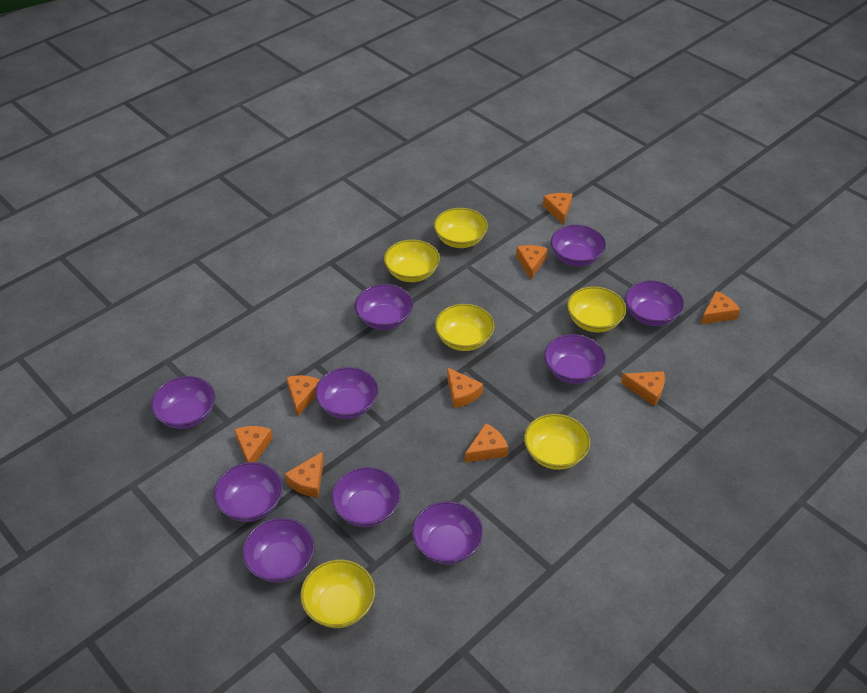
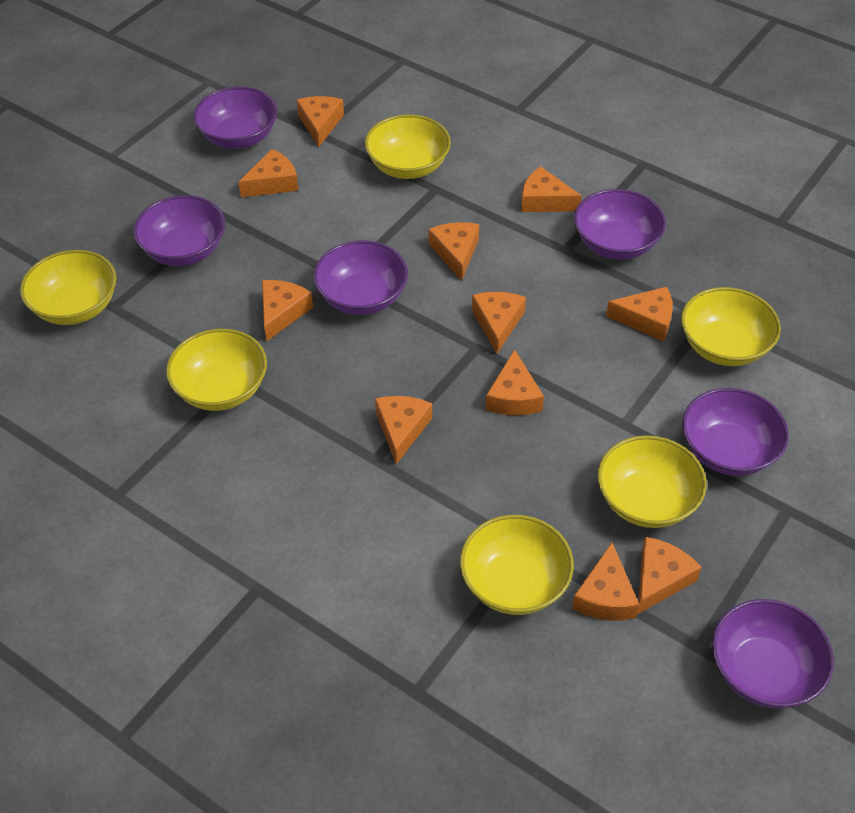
orange cheese: 9 -> 11
purple bowl: 10 -> 6

